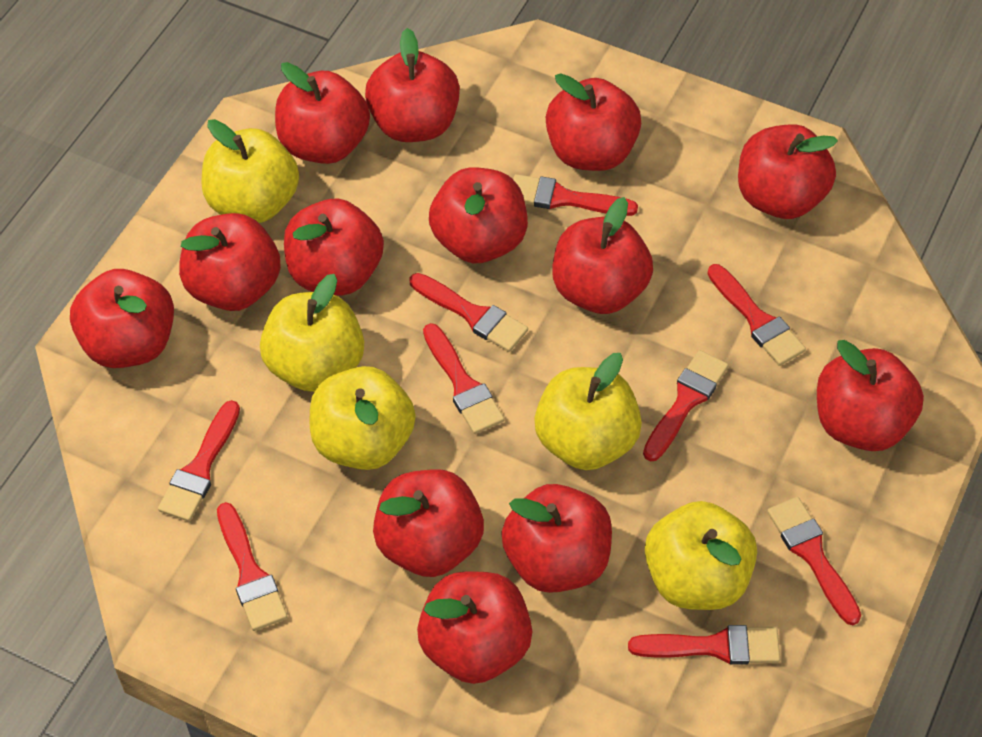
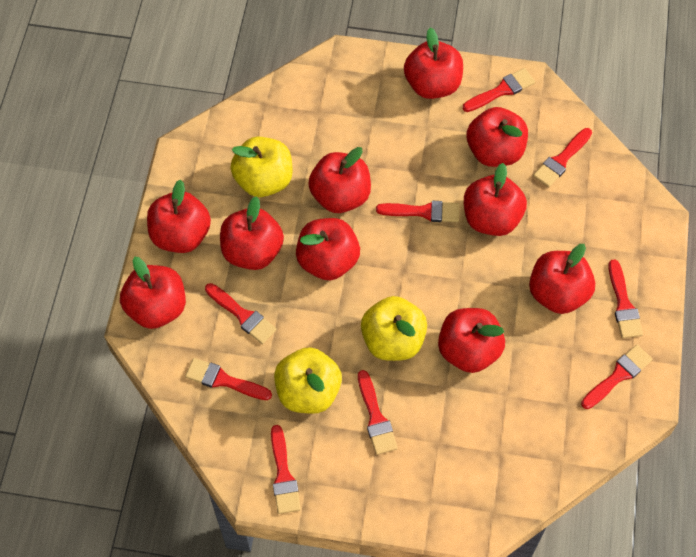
red apple: 13 -> 10
yellow apple: 5 -> 3

